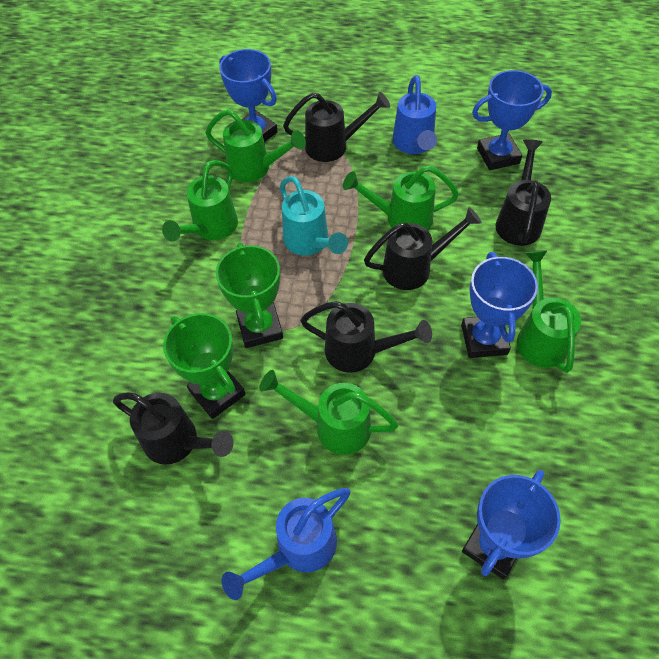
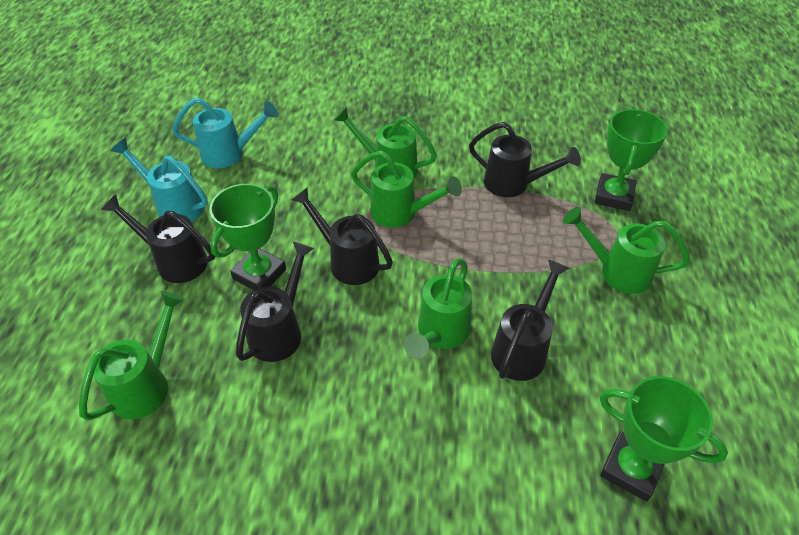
blue trophy: 4 -> 0
blue watering can: 2 -> 0
green trophy: 2 -> 3
turquoise watering can: 1 -> 2

